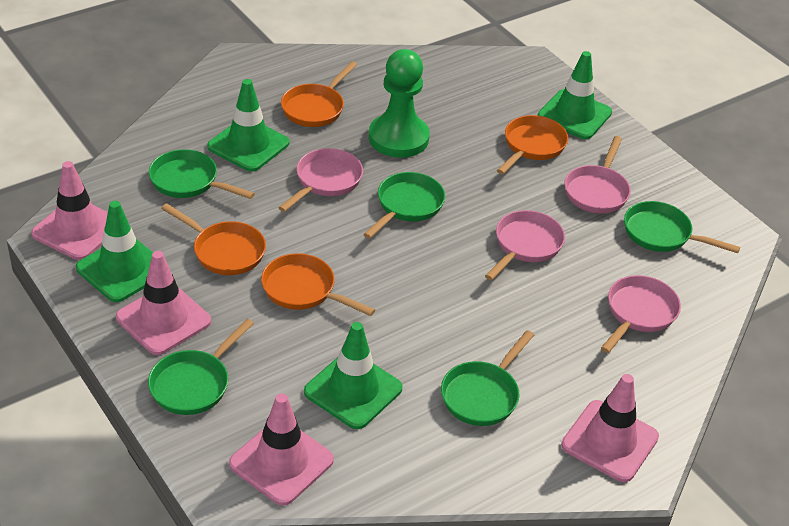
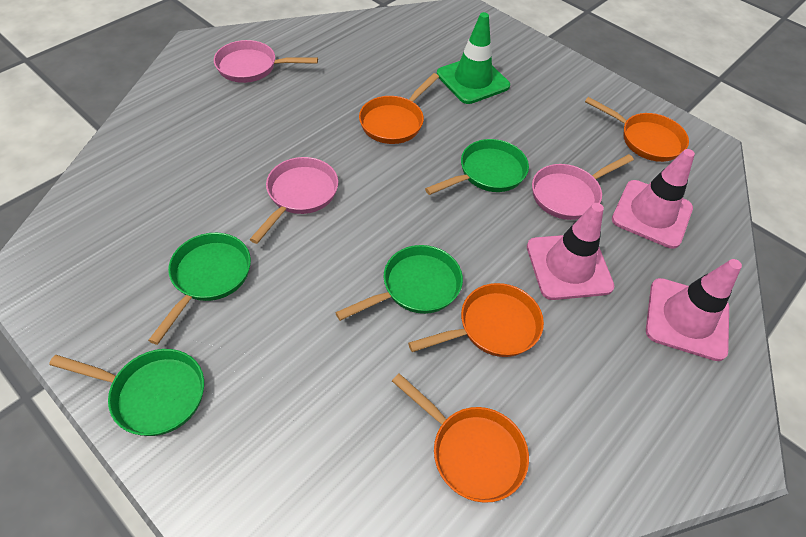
green pan: 5 -> 4
green pawn: 1 -> 0
green traffic cone: 4 -> 1
pink pan: 4 -> 3
pink traffic cone: 4 -> 3

